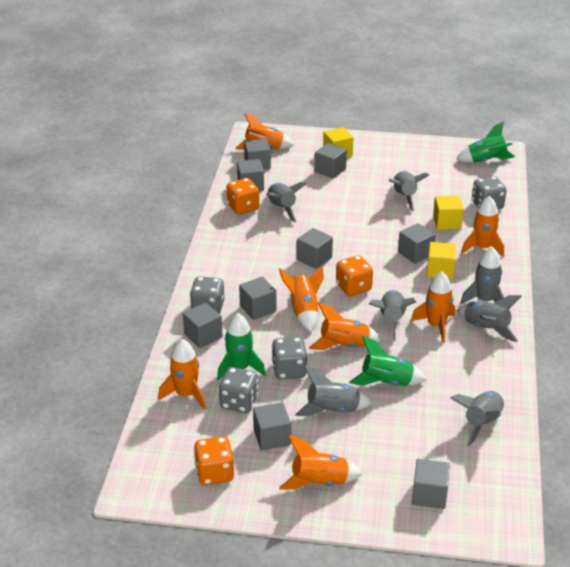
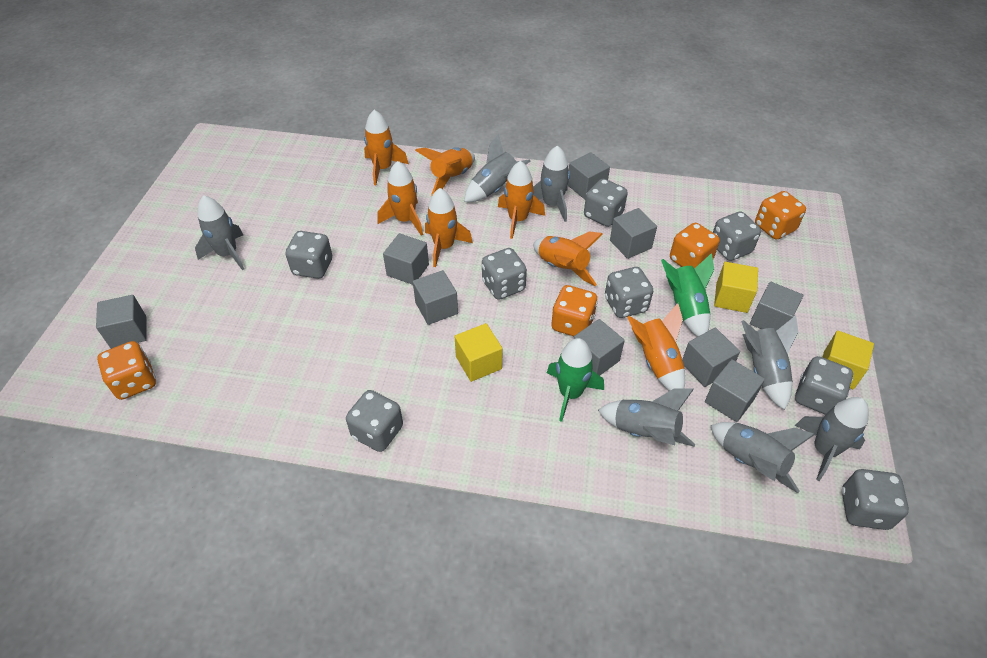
green rocket: 3 -> 2
grey dice: 4 -> 8
orange dice: 3 -> 4

